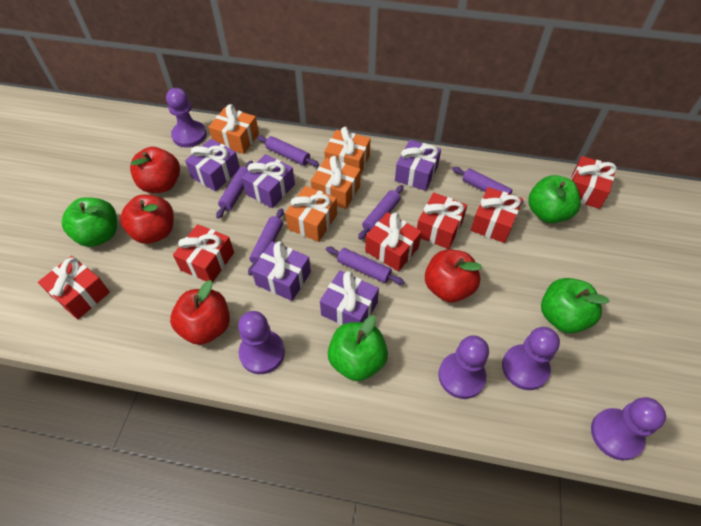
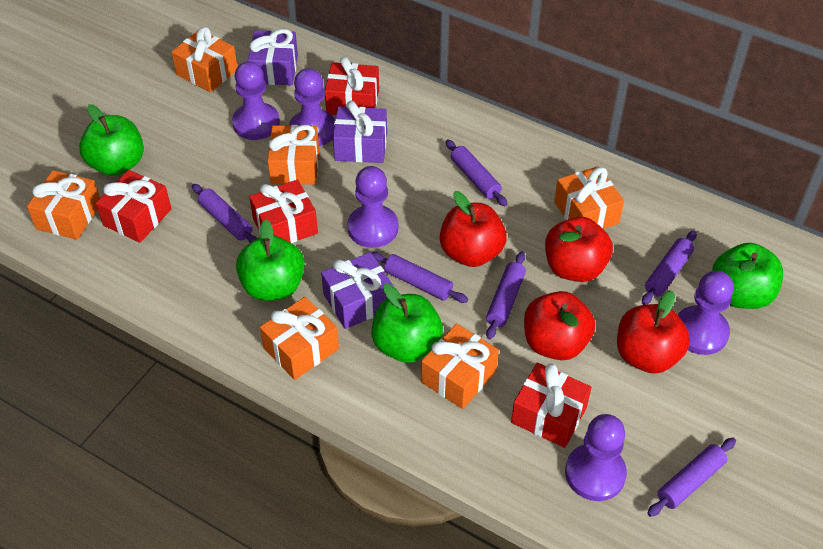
orange gift: 4 -> 6
purple gift: 5 -> 3
red gift: 6 -> 4

